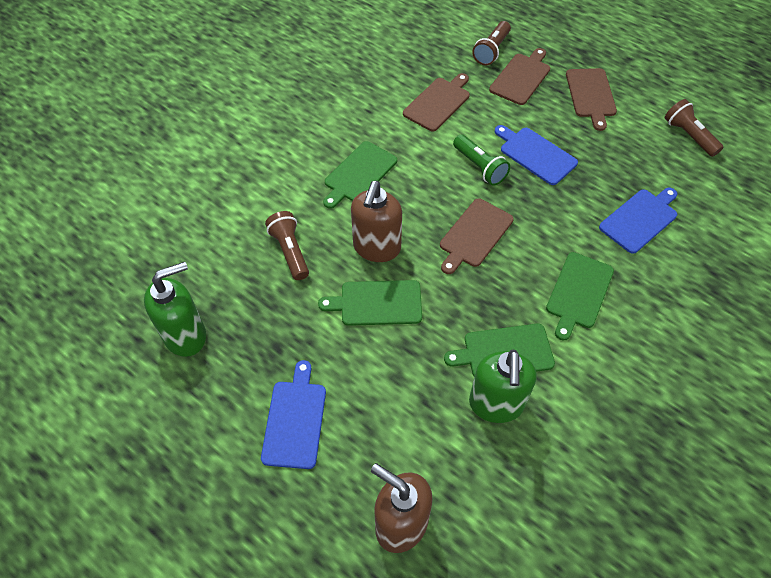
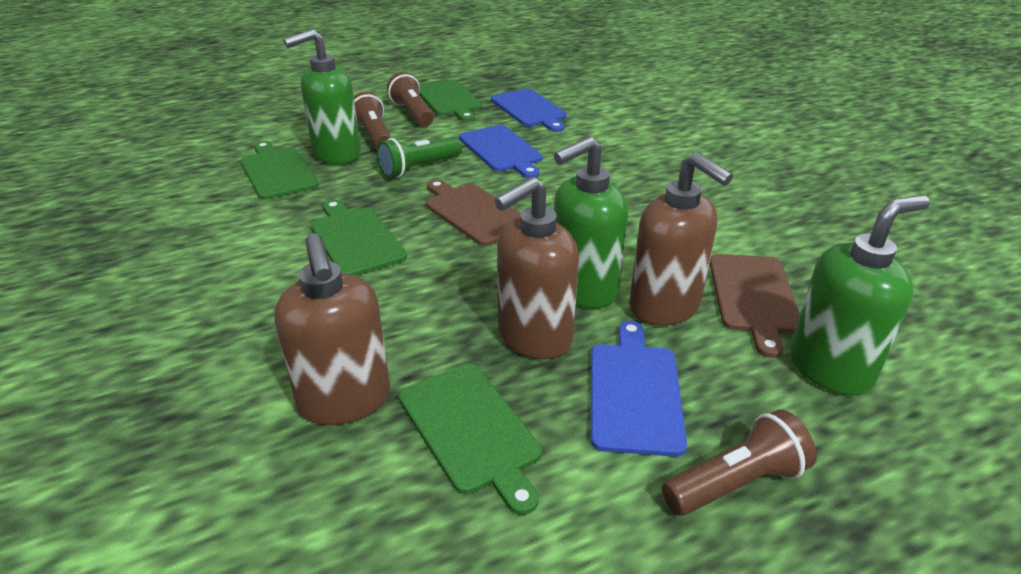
brown cutting board: 4 -> 2
brown soap dispenser: 2 -> 3
green soap dispenser: 2 -> 3

